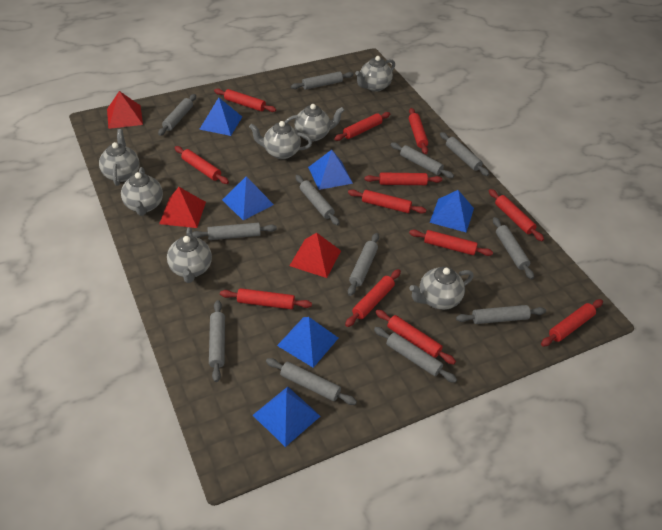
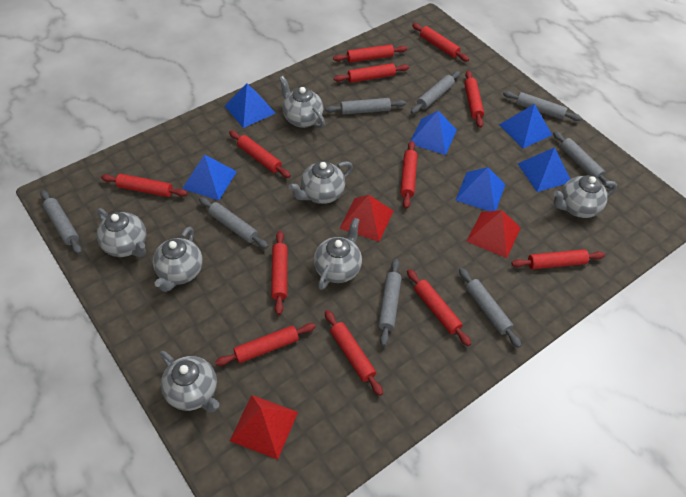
grey rolling pin: 12 -> 8

